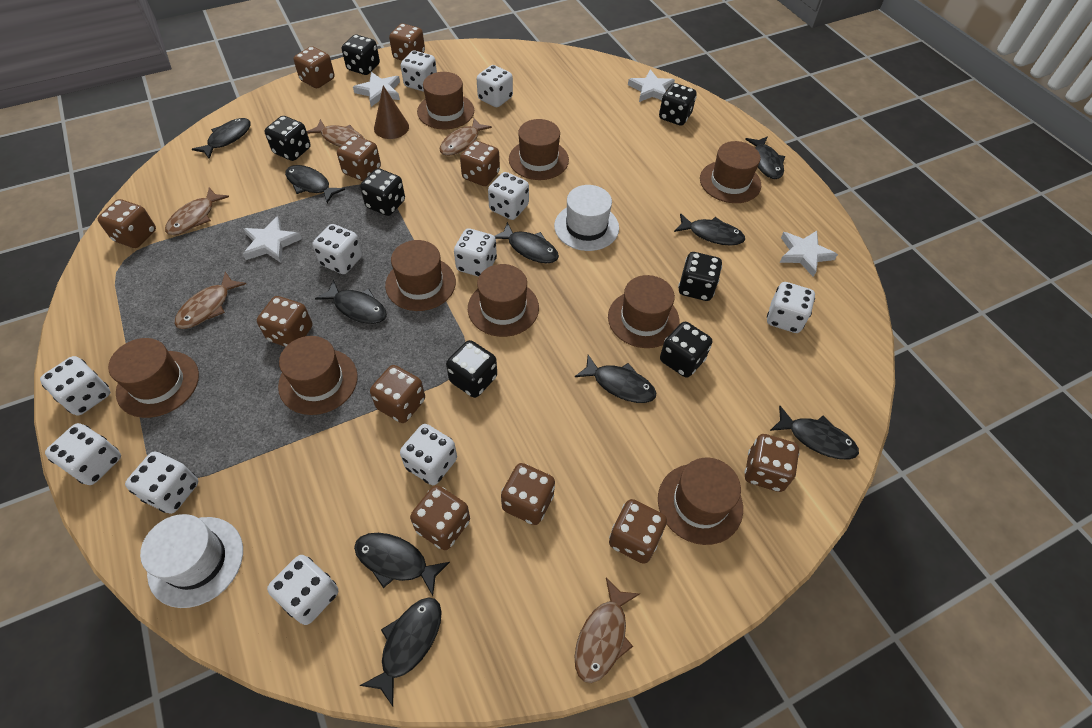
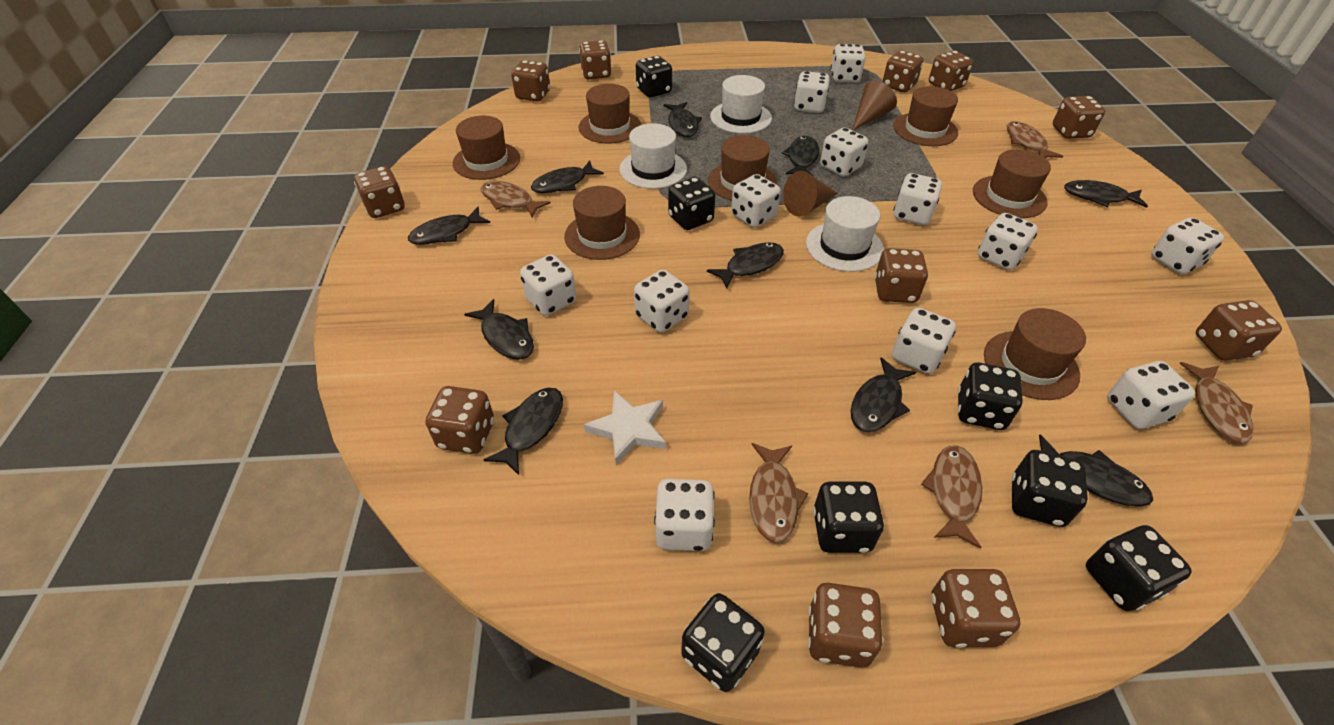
brown cone: 1 -> 2
brown hat: 9 -> 7
white dice: 11 -> 12
white hat: 2 -> 3
white star: 4 -> 1

